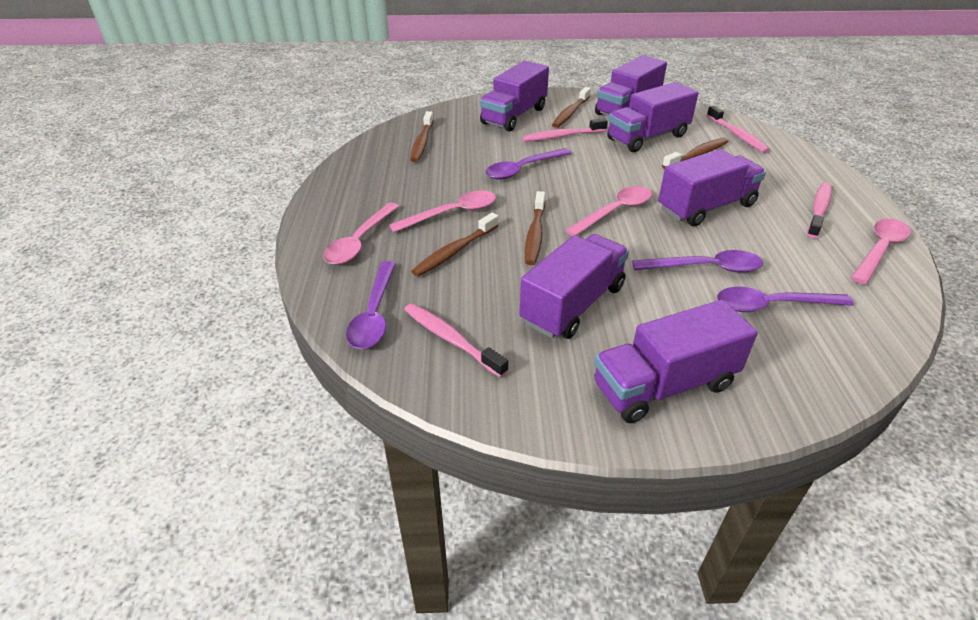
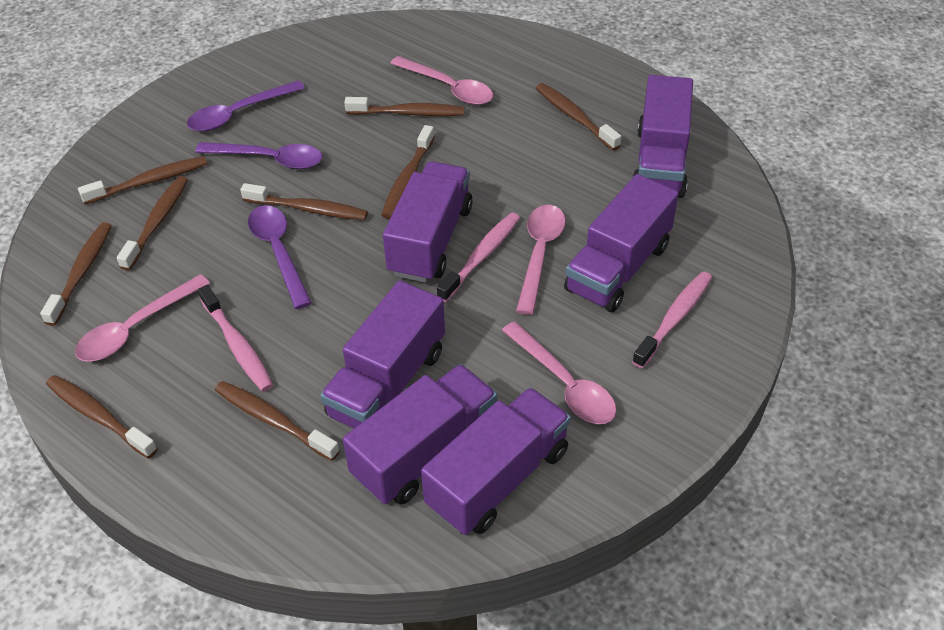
brown toothbrush: 5 -> 9
pink toothbrush: 4 -> 3
purple spoon: 4 -> 3

